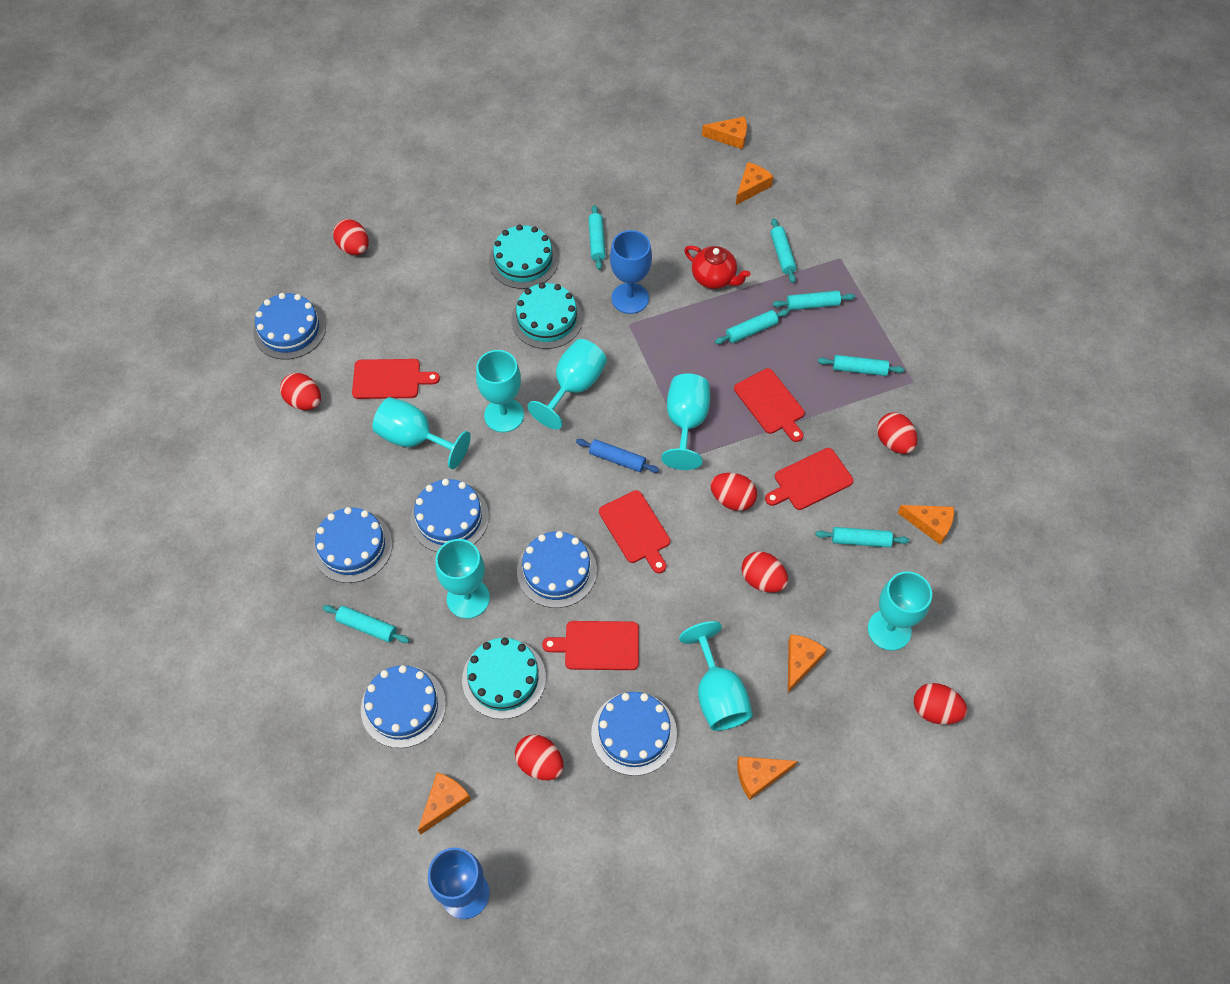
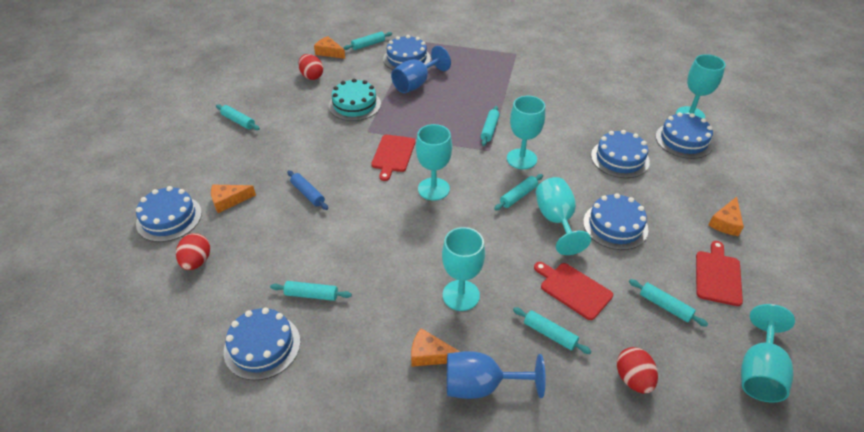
orange cheese: 6 -> 4
red cutting board: 5 -> 3
red egg: 7 -> 3
red teapot: 1 -> 0
turquoise cake: 3 -> 1
turquoise goblet: 7 -> 6

